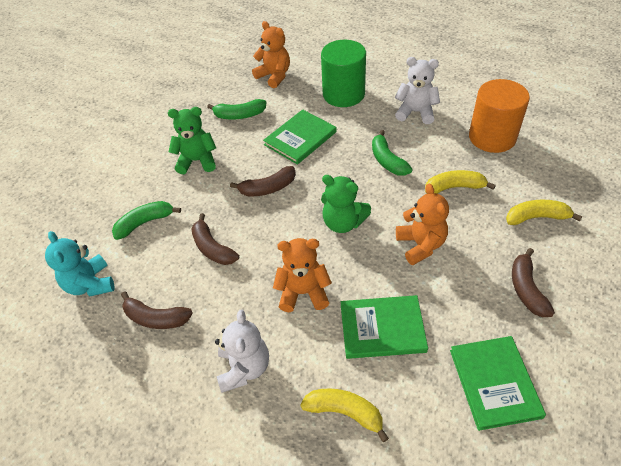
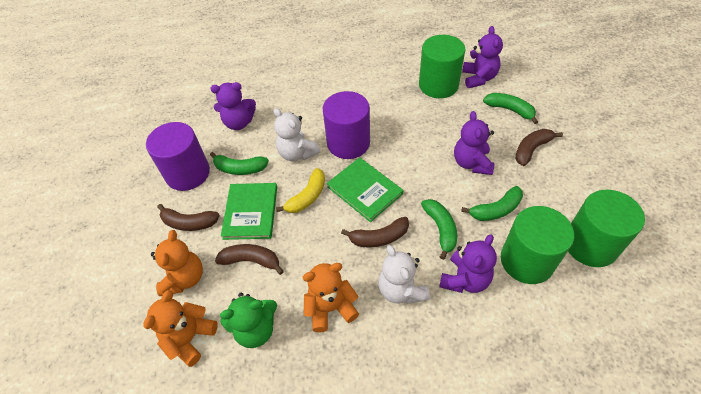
green banana: 3 -> 4
green book: 3 -> 2
green cylinder: 1 -> 3
green teddy bear: 2 -> 1
orange cylinder: 1 -> 0
purple cylinder: 0 -> 2
purple teddy bear: 0 -> 4
turquoise teddy bear: 1 -> 0
yellow banana: 3 -> 1

